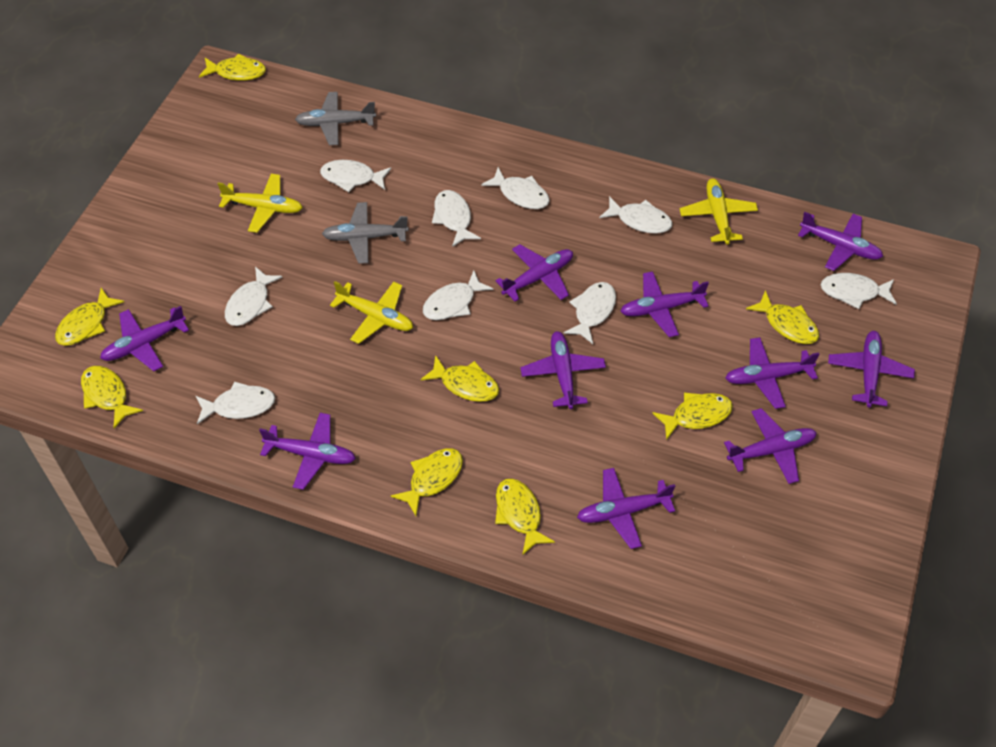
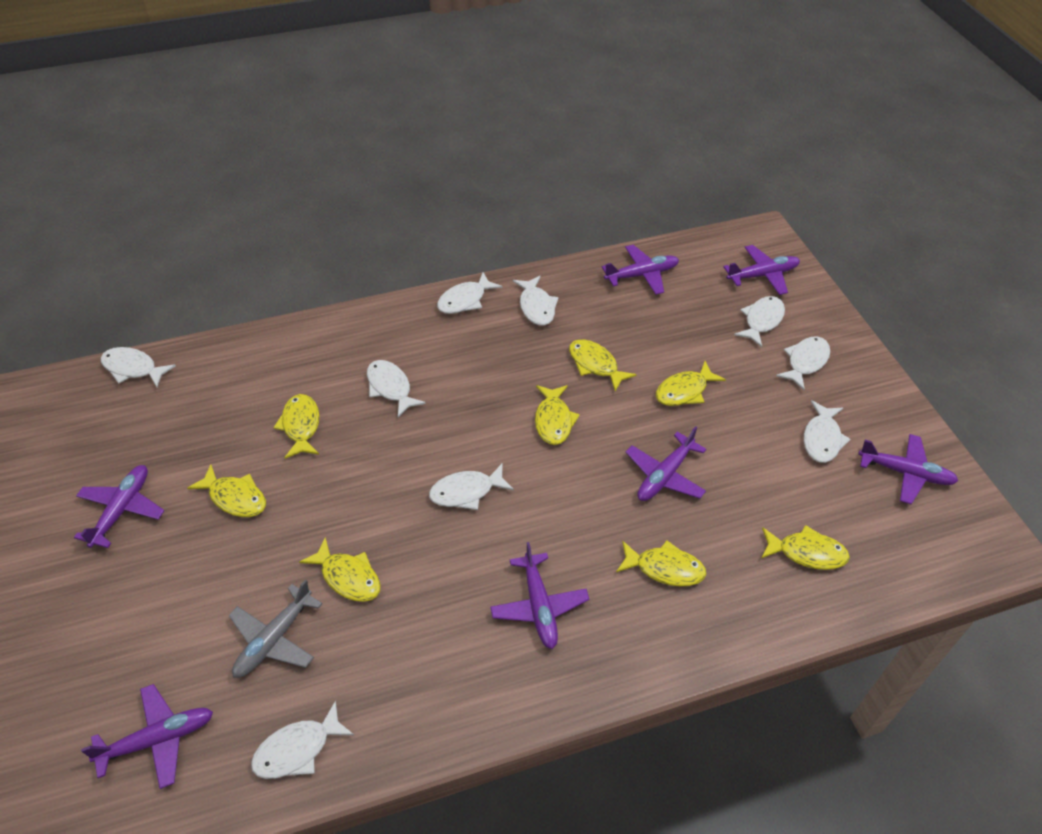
grey plane: 2 -> 1
purple plane: 10 -> 7
yellow plane: 3 -> 0

